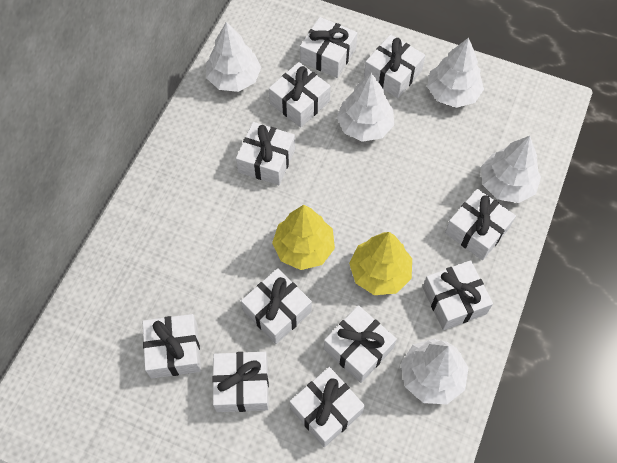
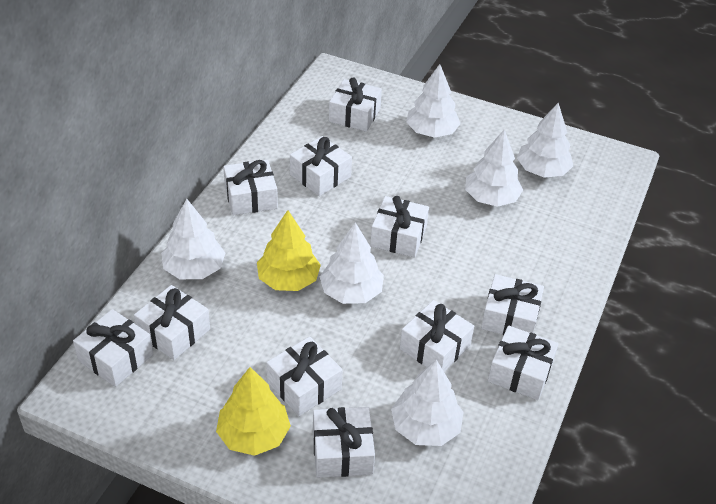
white tree: 5 -> 6

